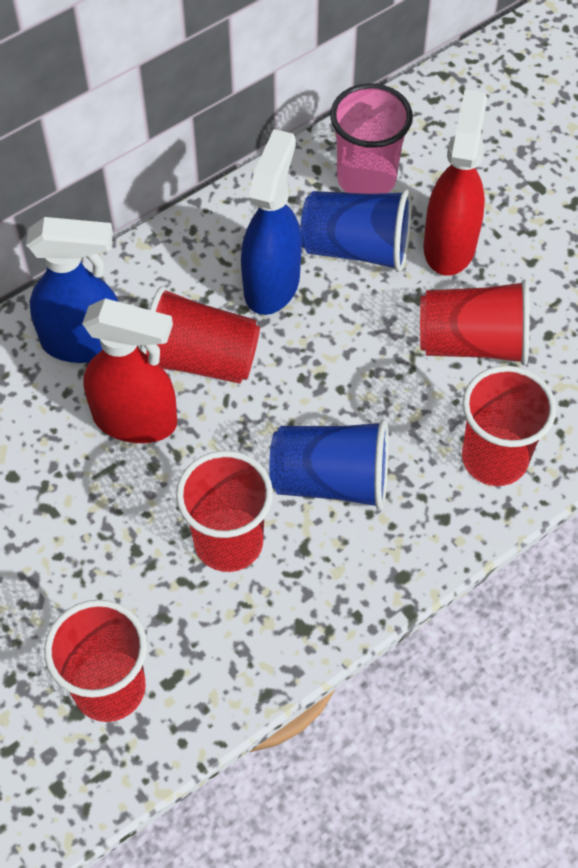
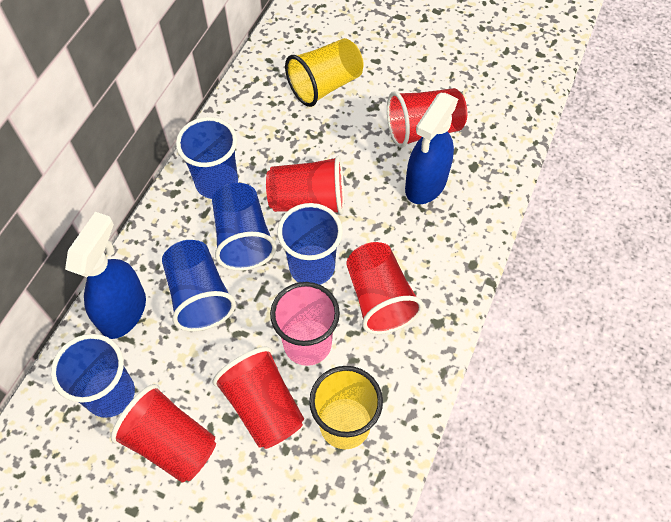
blue cup: 2 -> 5
red spray bottle: 2 -> 0
yellow cup: 0 -> 2

